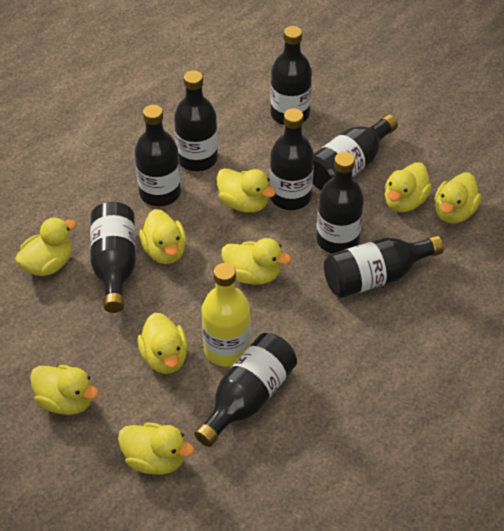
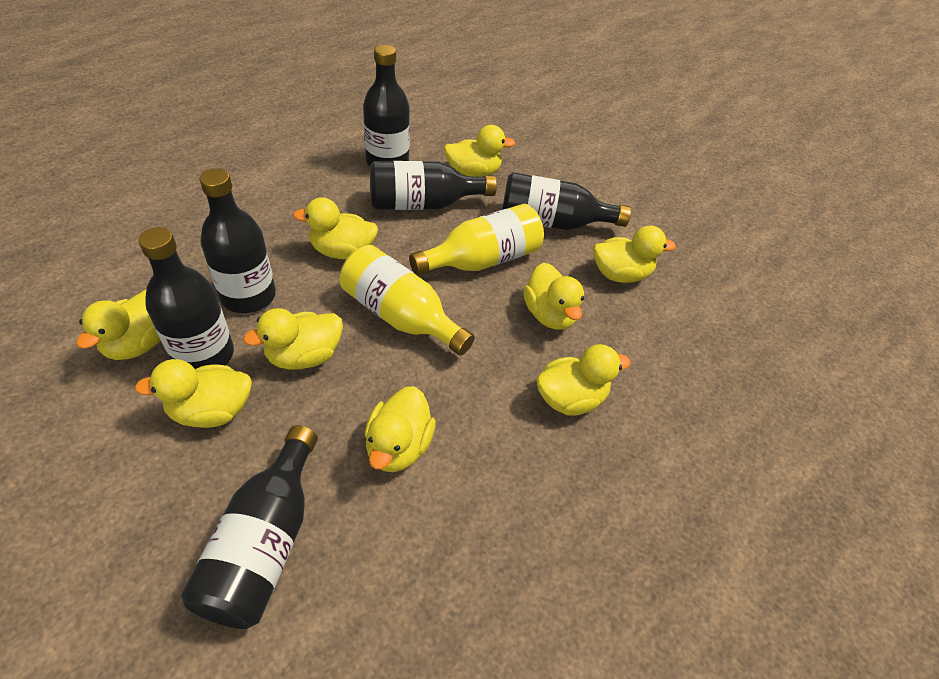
black bottle: 9 -> 6
yellow bottle: 1 -> 2

